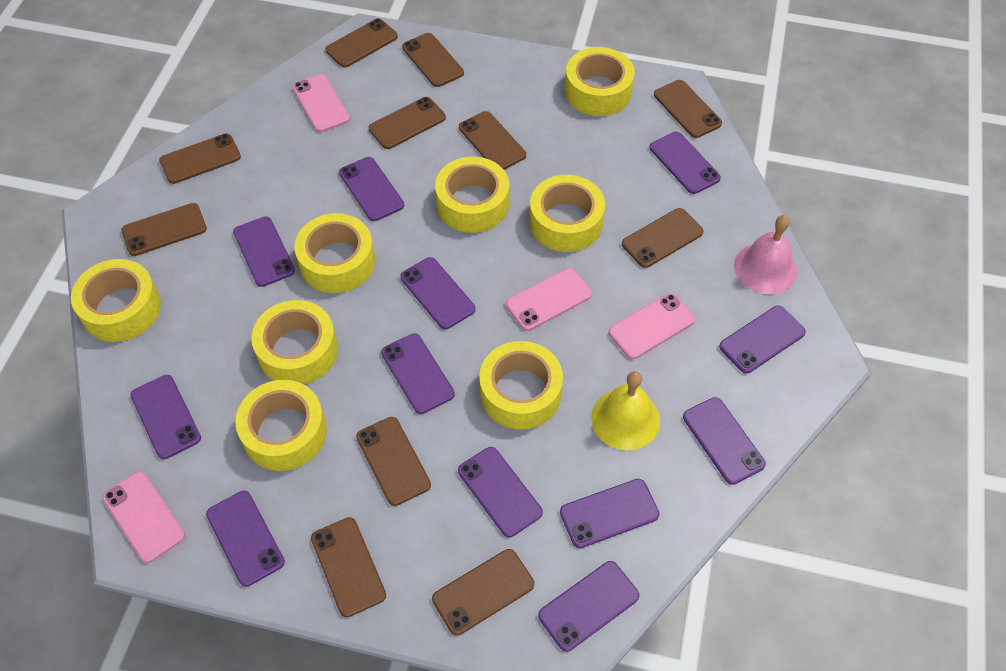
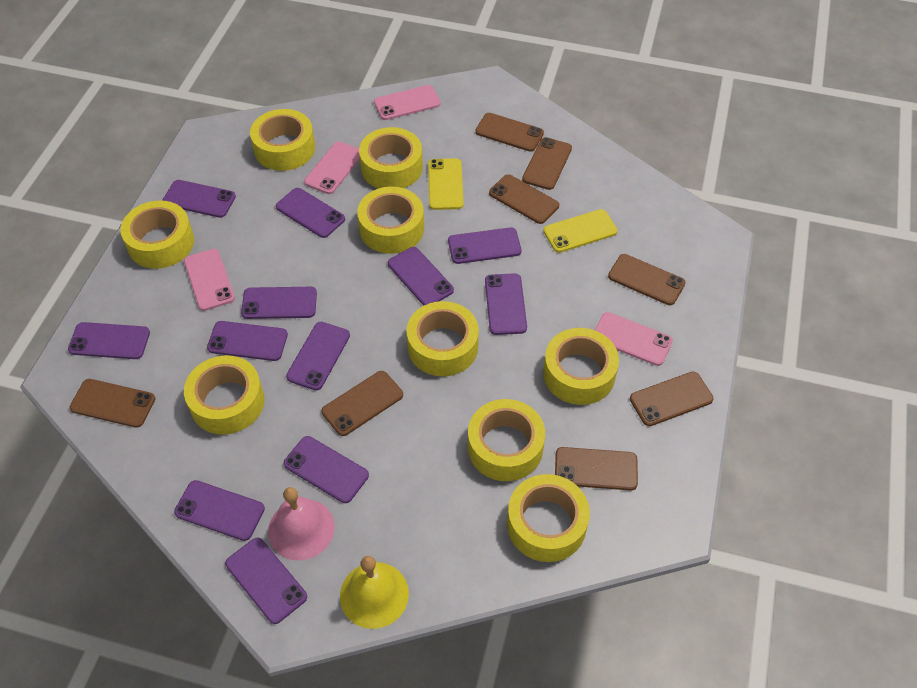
brown phone: 11 -> 8
yellow phone: 0 -> 2
yellow tape: 8 -> 9

